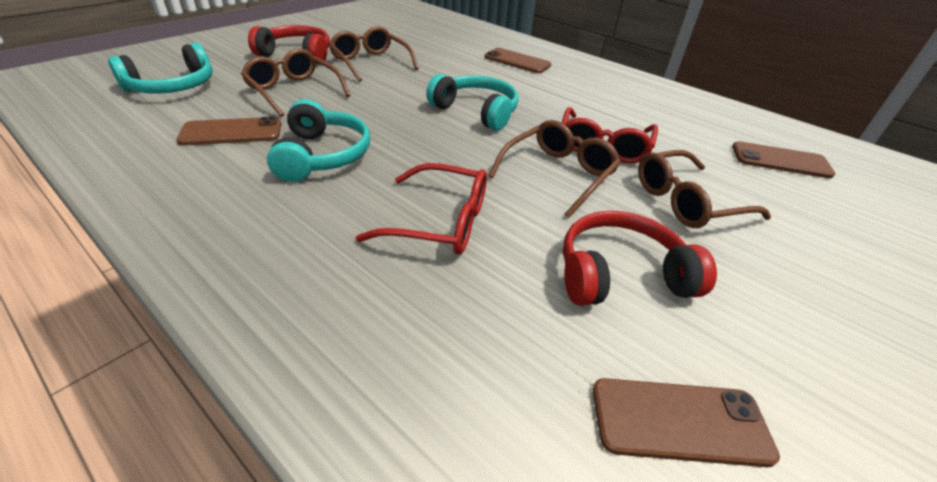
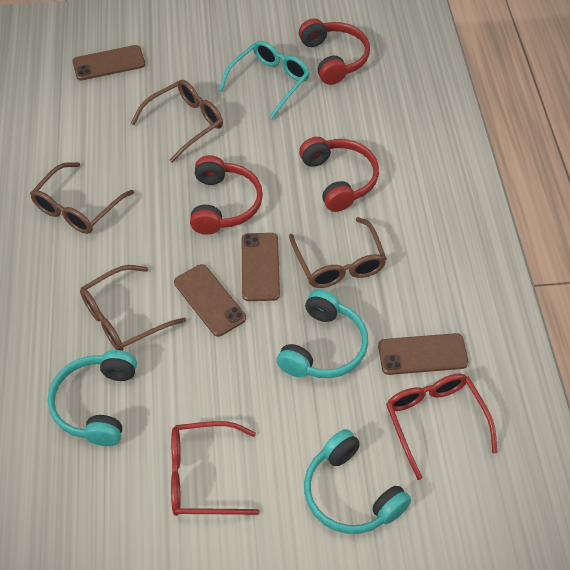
red headphones: 2 -> 3
turquoise glasses: 0 -> 1

